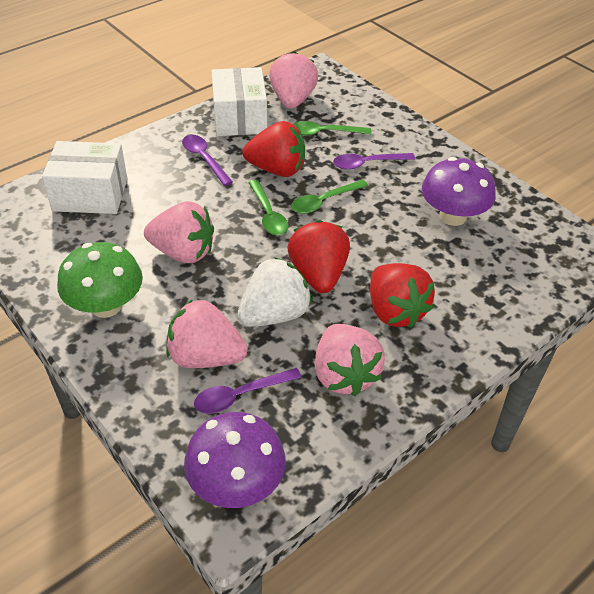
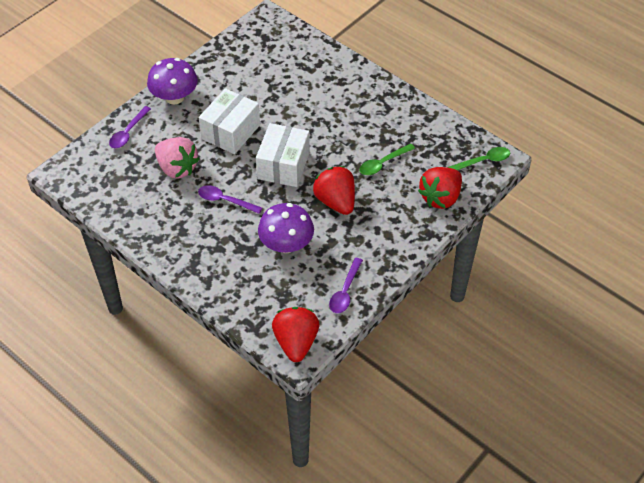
green mushroom: 1 -> 0
green spoon: 3 -> 2
pink strawberry: 4 -> 1
white strawberry: 1 -> 0

